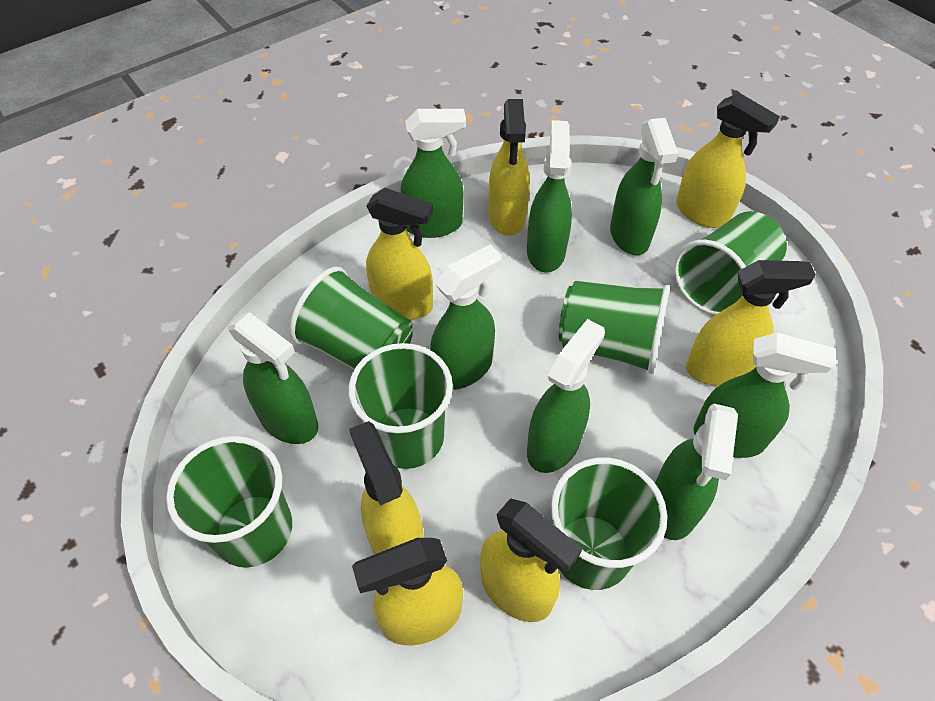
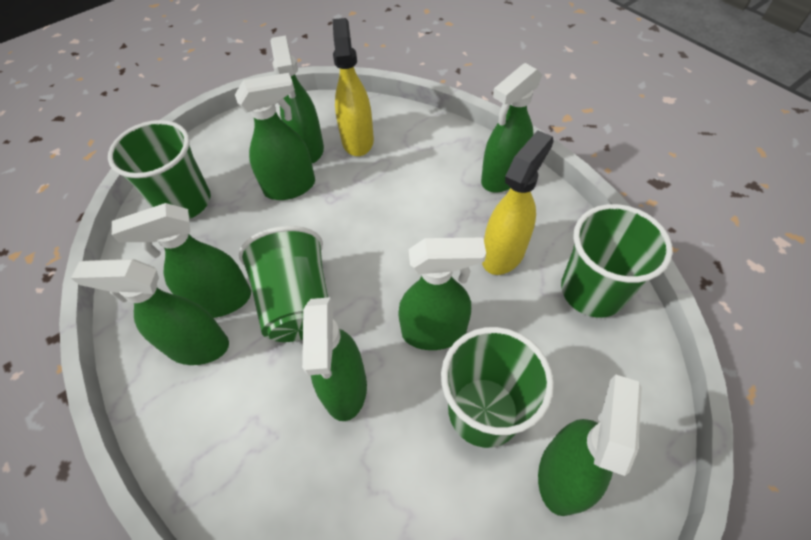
green cup: 6 -> 4
yellow spray bottle: 7 -> 2

